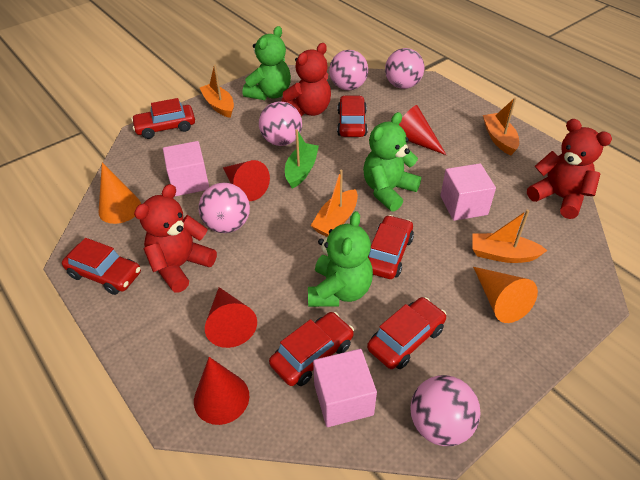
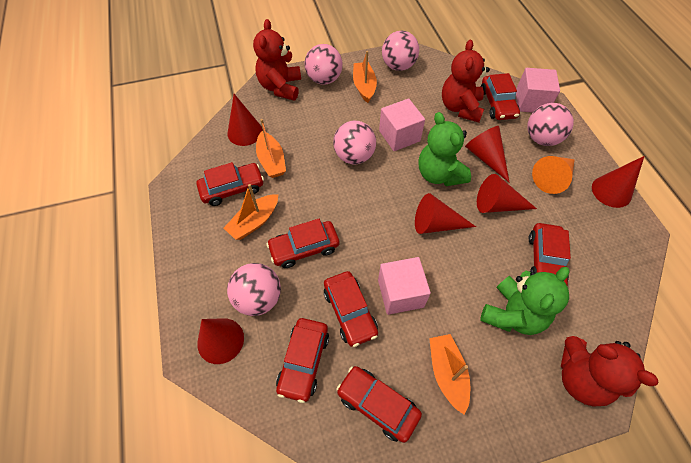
green boat: 1 -> 0
green teddy bear: 3 -> 2
orange cone: 2 -> 1
red car: 6 -> 7
red cone: 4 -> 6

